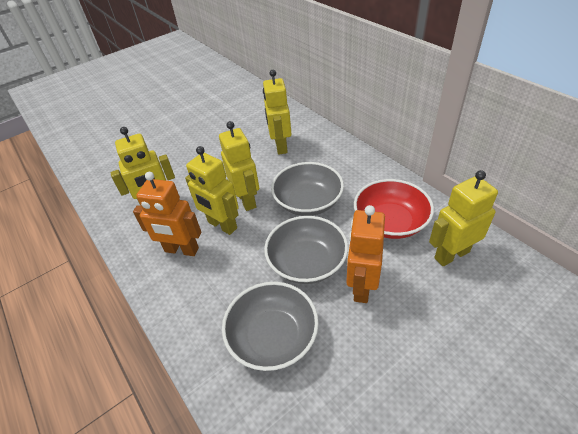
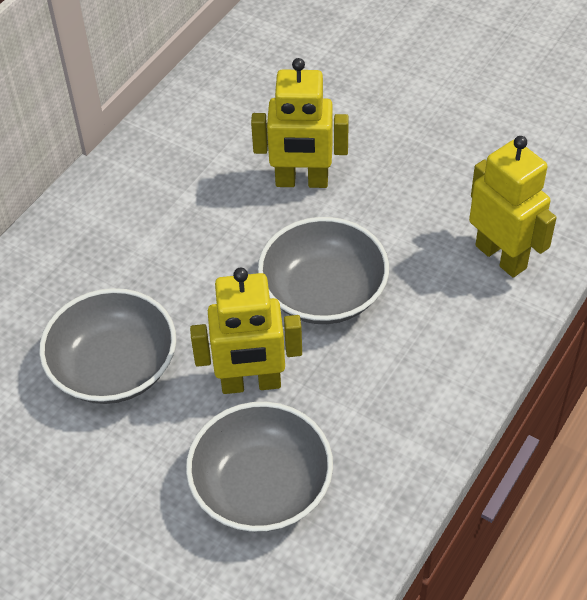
orange robot: 2 -> 0
red bowl: 1 -> 0
yellow robot: 5 -> 3

